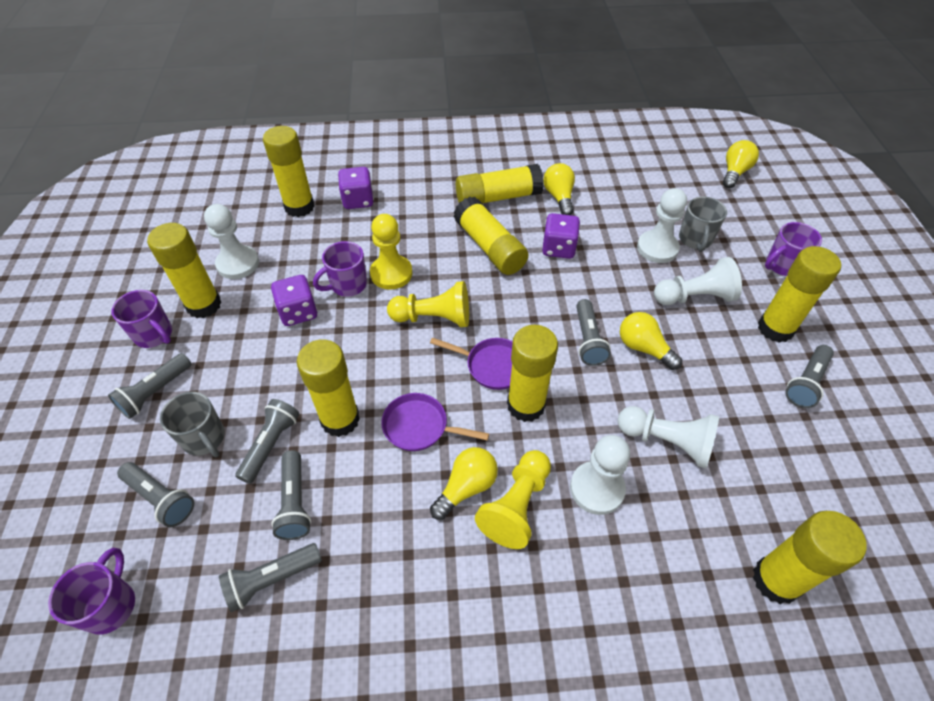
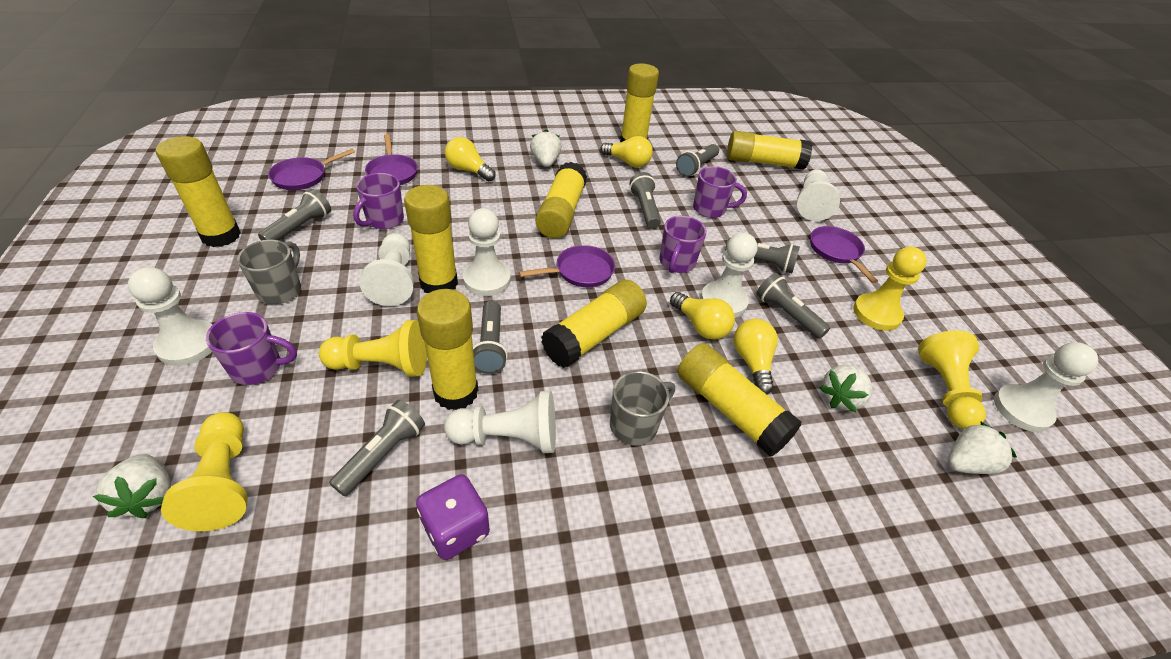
purple dice: 3 -> 1
purple pan: 2 -> 4
white pawn: 5 -> 7
white strawberry: 0 -> 4
yellow pawn: 3 -> 4

